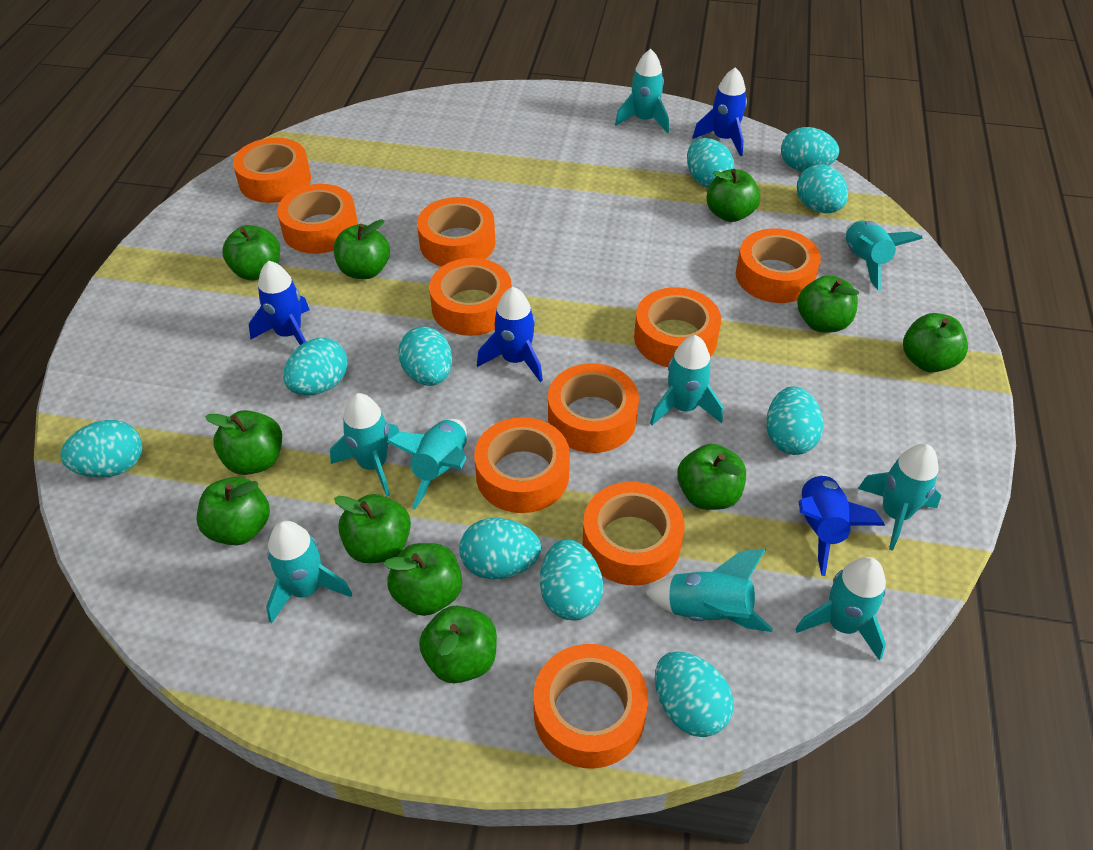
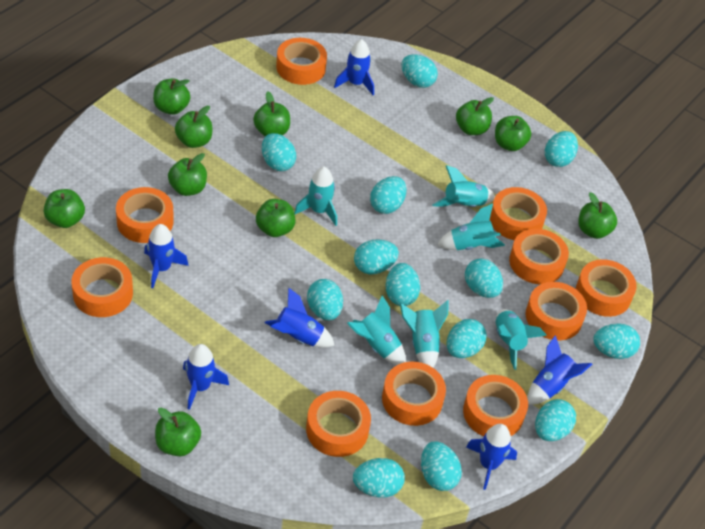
blue rocket: 4 -> 6
green apple: 11 -> 10
turquoise egg: 10 -> 13
turquoise rocket: 9 -> 6

